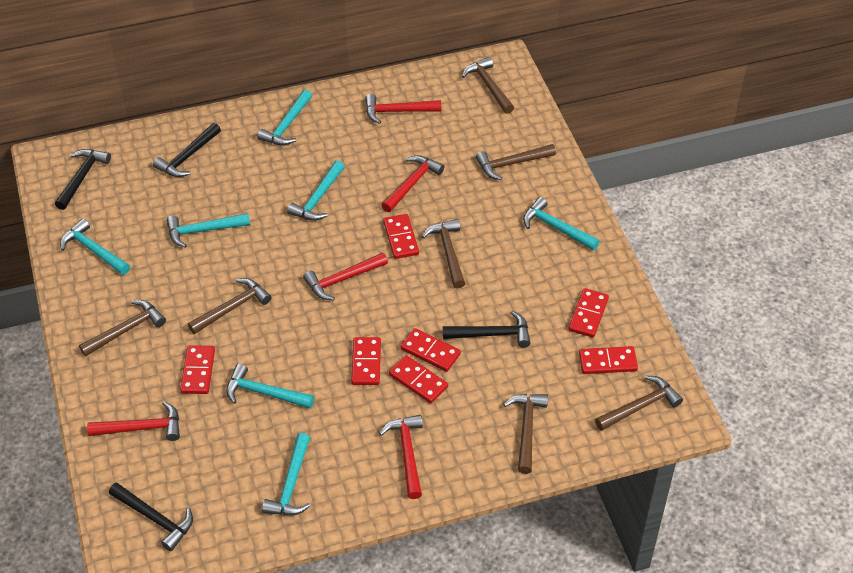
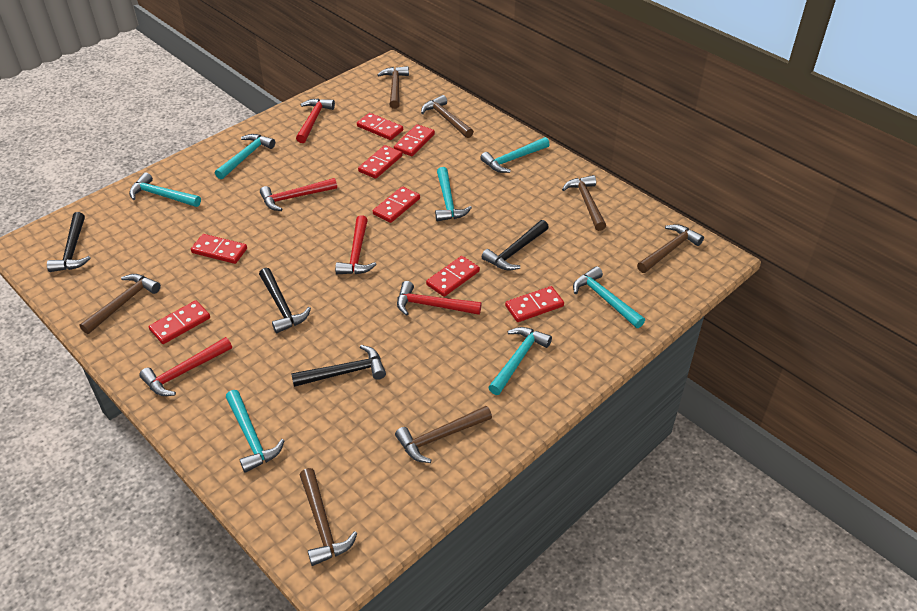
red domino: 7 -> 8

